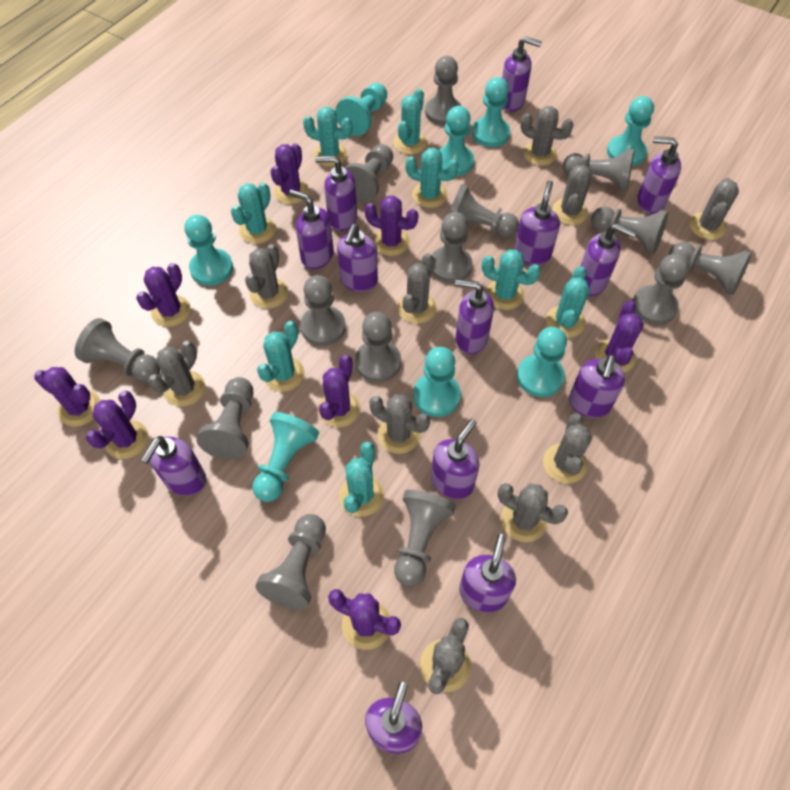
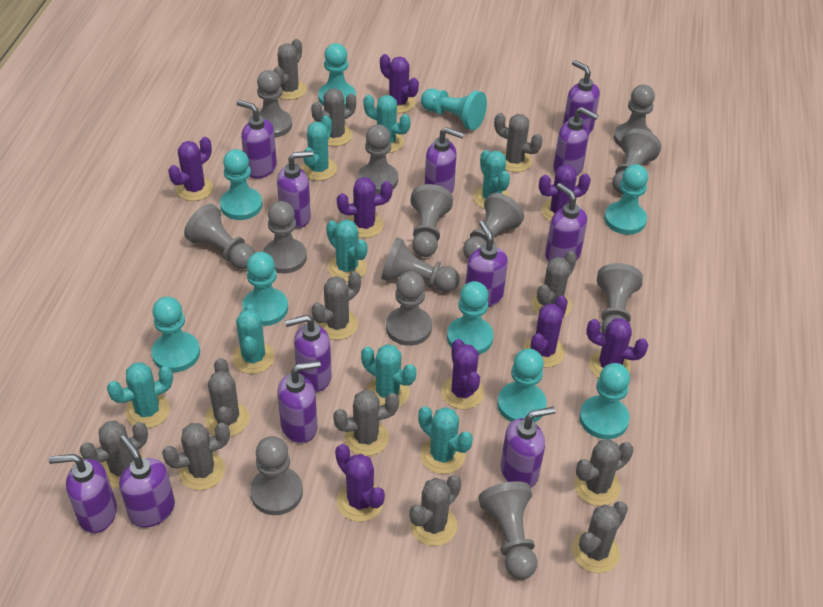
grey cactus: 10 -> 12
grey pawn: 14 -> 13
purple soap dispenser: 13 -> 12
turquoise pawn: 8 -> 9

